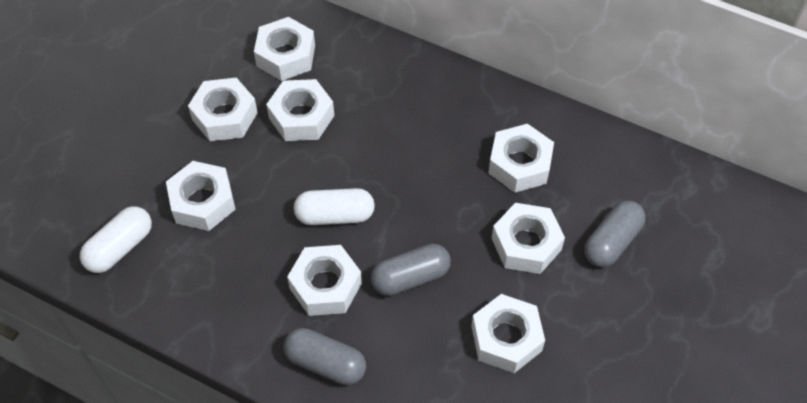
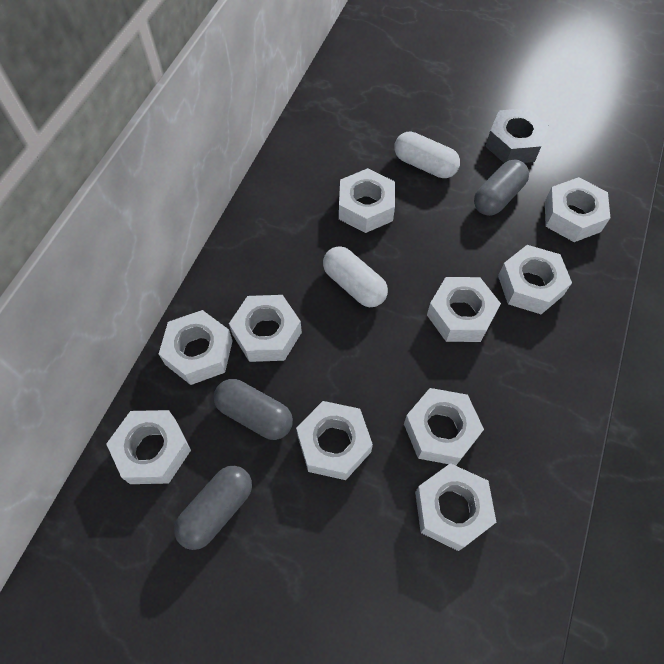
grey nut: 0 -> 1
white nut: 8 -> 10

